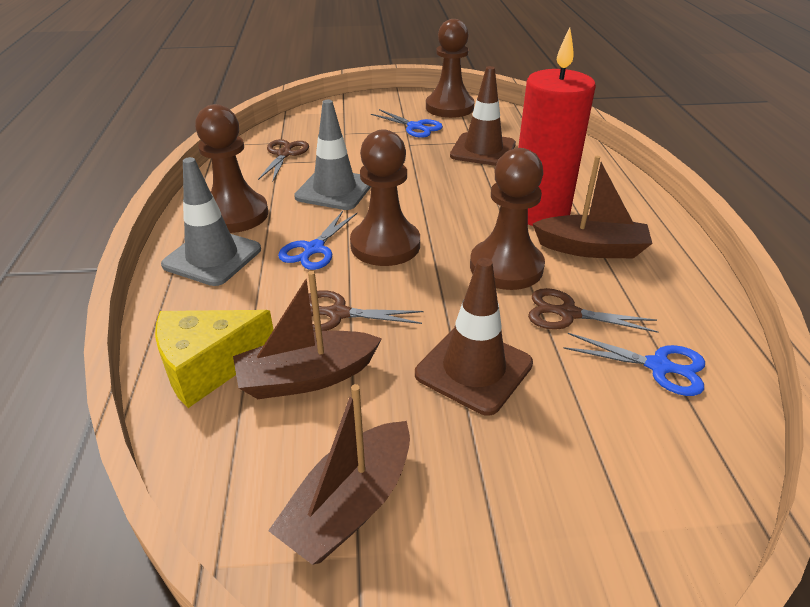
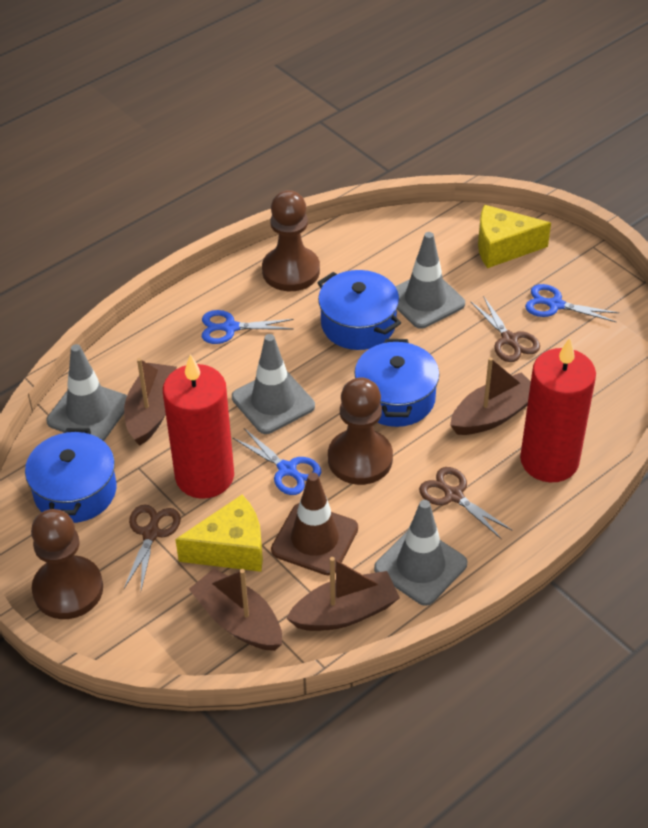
blue pot: 0 -> 3
brown boat: 3 -> 4
brown pawn: 4 -> 3
brown traffic cone: 2 -> 1
grey traffic cone: 2 -> 4
red candle: 1 -> 2
yellow cheese: 1 -> 2

